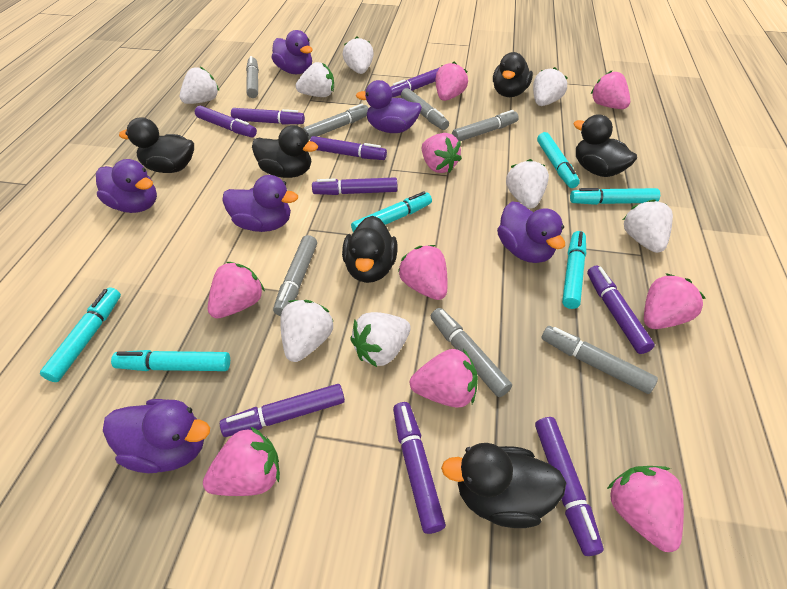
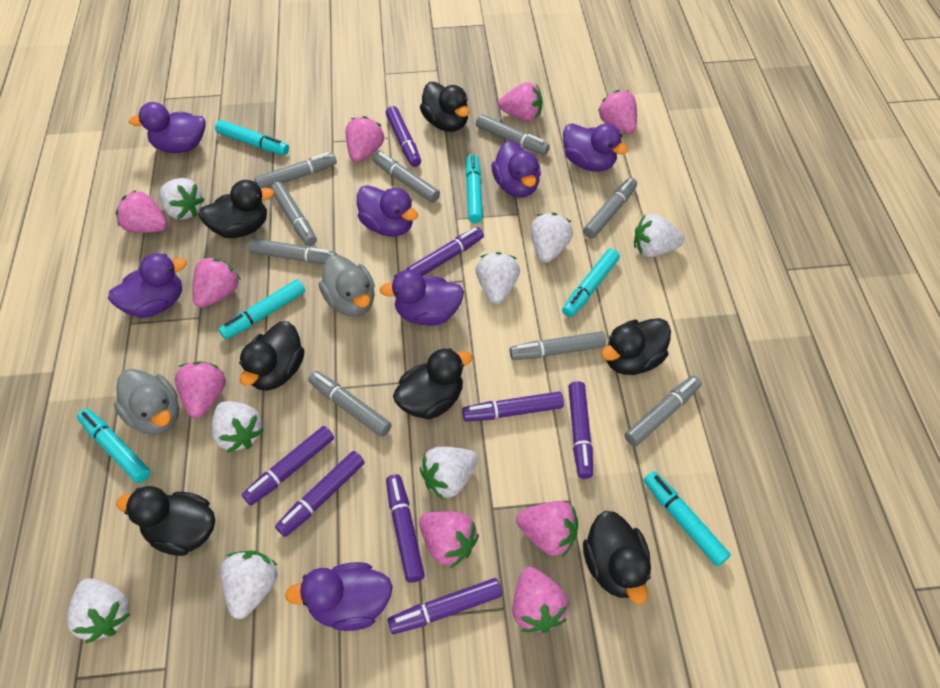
black duck: 6 -> 7
grey duck: 0 -> 2
grey marker: 7 -> 9
purple duck: 6 -> 7
purple marker: 9 -> 8

